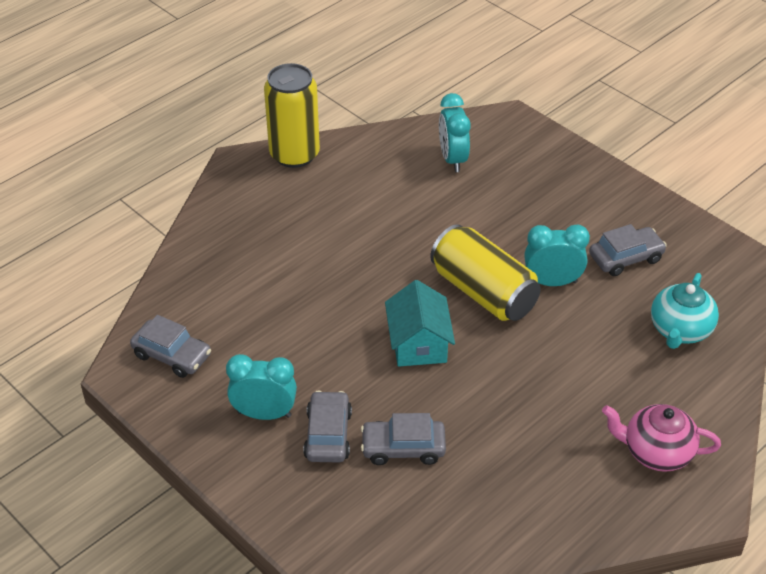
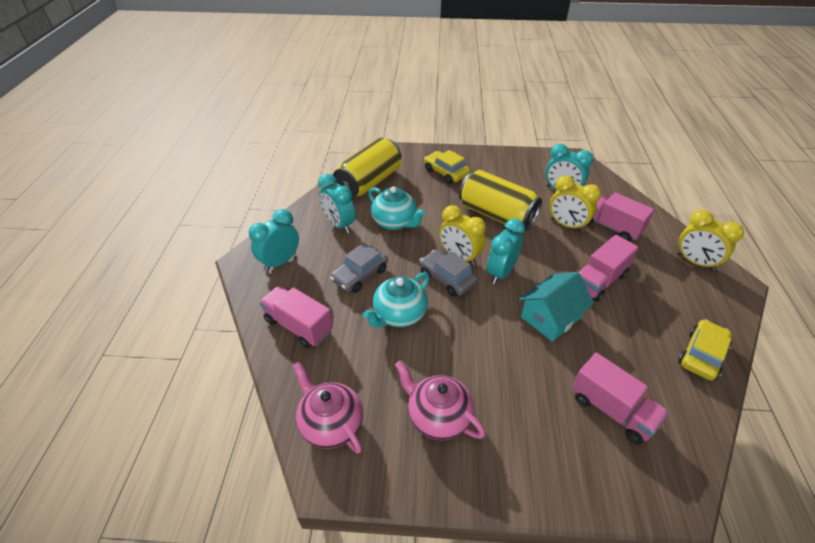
grey car: 4 -> 2
pink teapot: 1 -> 2
pink truck: 0 -> 4
turquoise clock: 3 -> 4
turquoise teapot: 1 -> 2
yellow car: 0 -> 2
yellow clock: 0 -> 3

